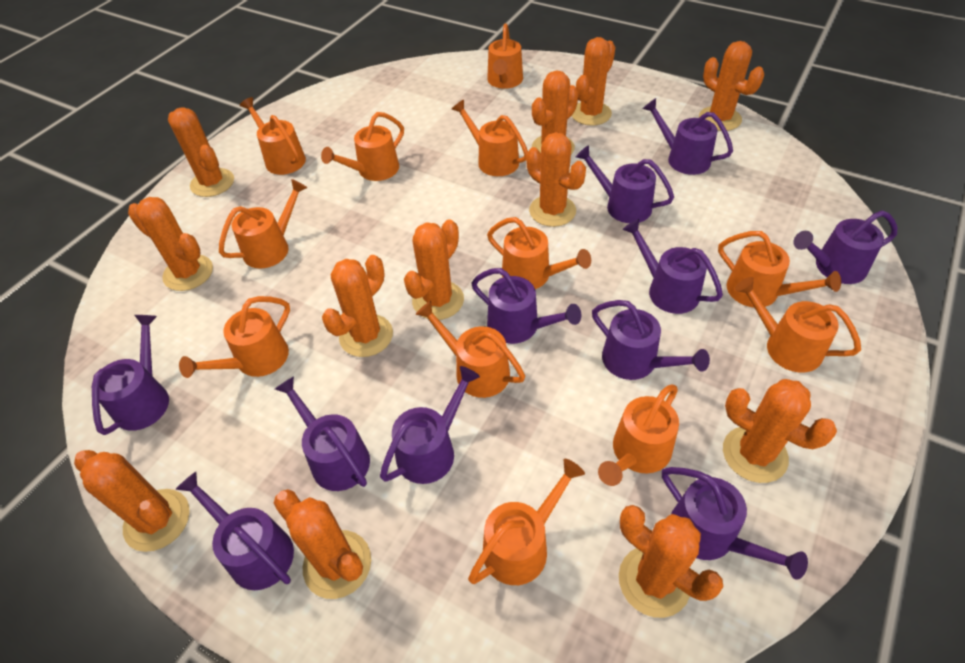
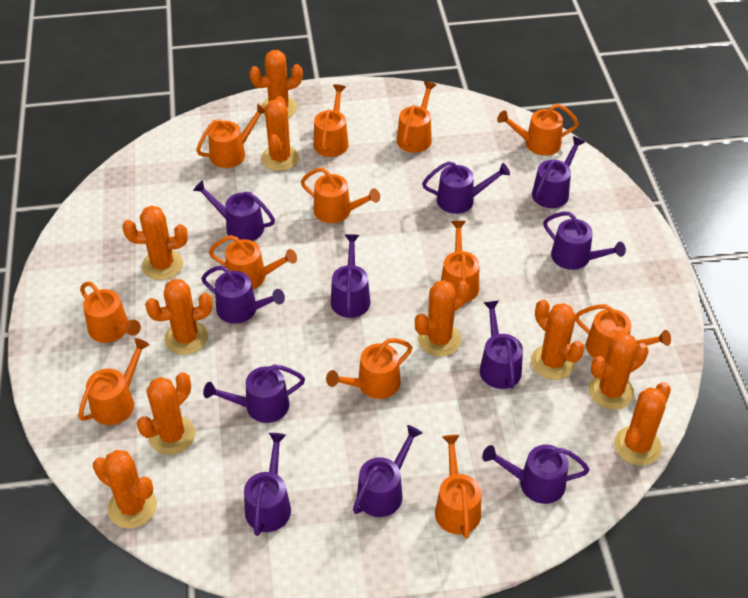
orange cactus: 12 -> 10

